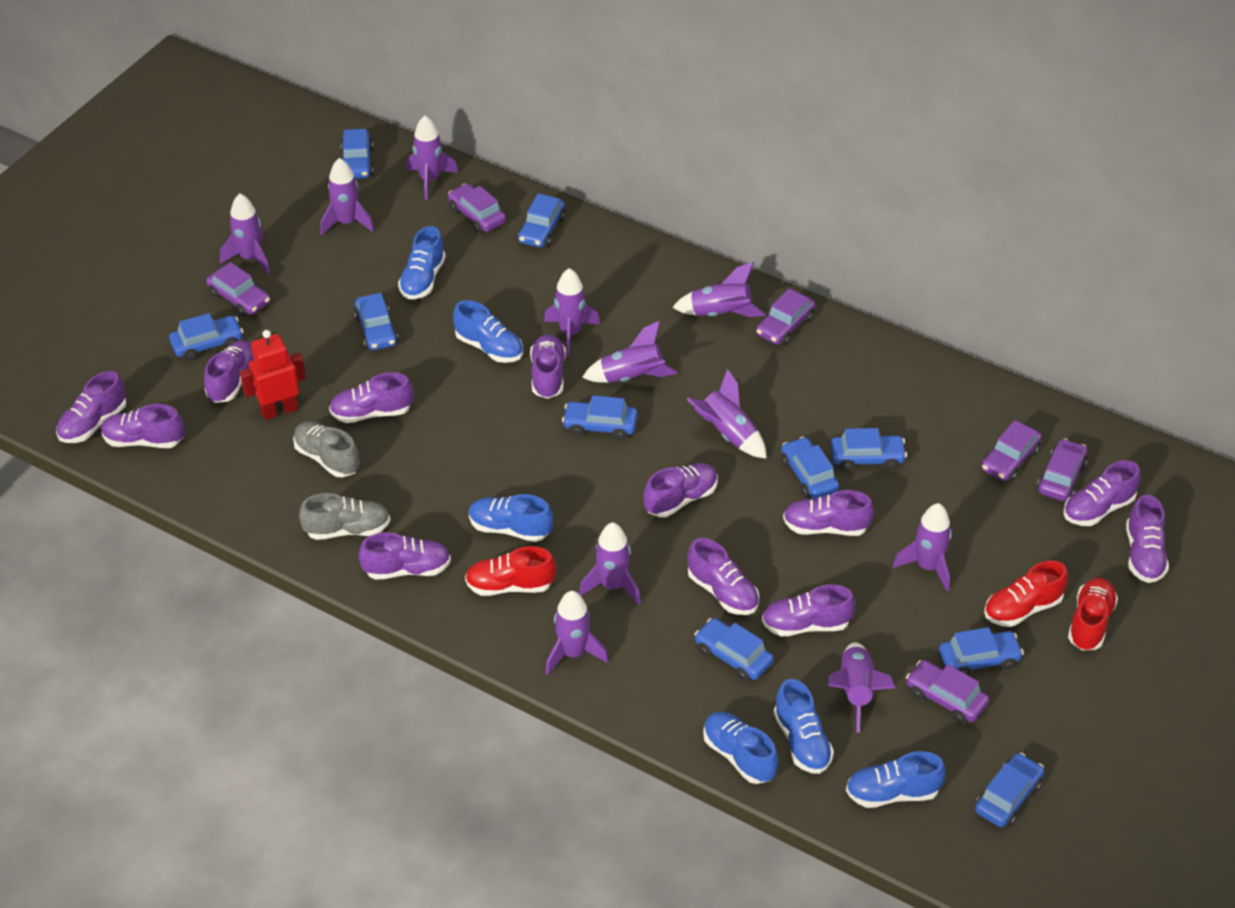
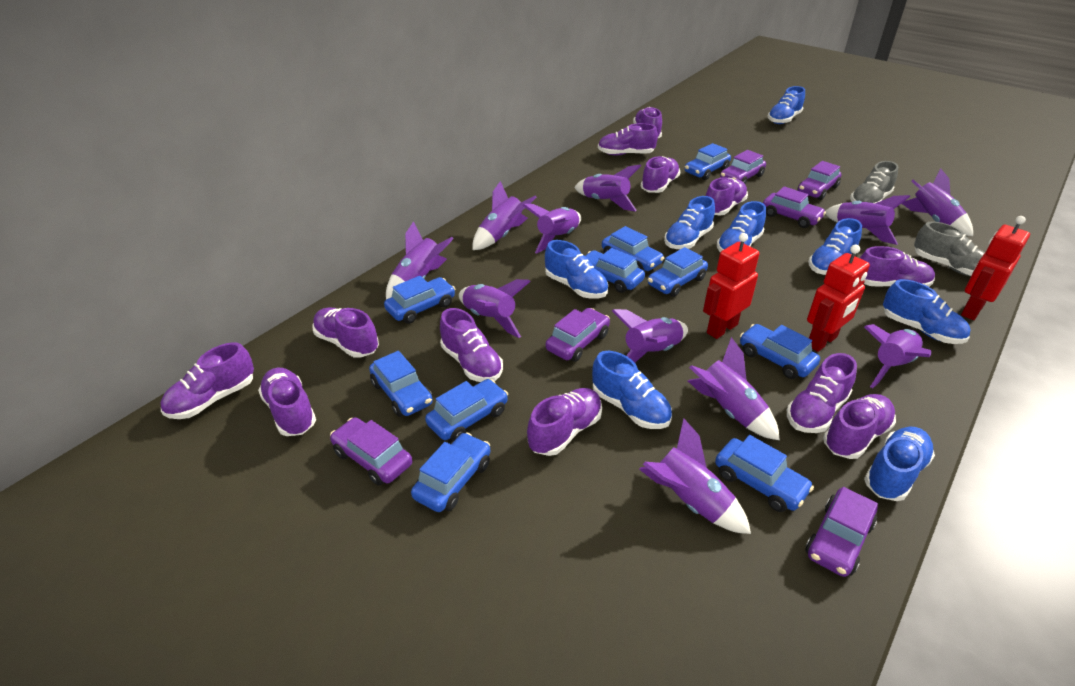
blue shoe: 6 -> 8
red robot: 1 -> 3
red shoe: 3 -> 0

